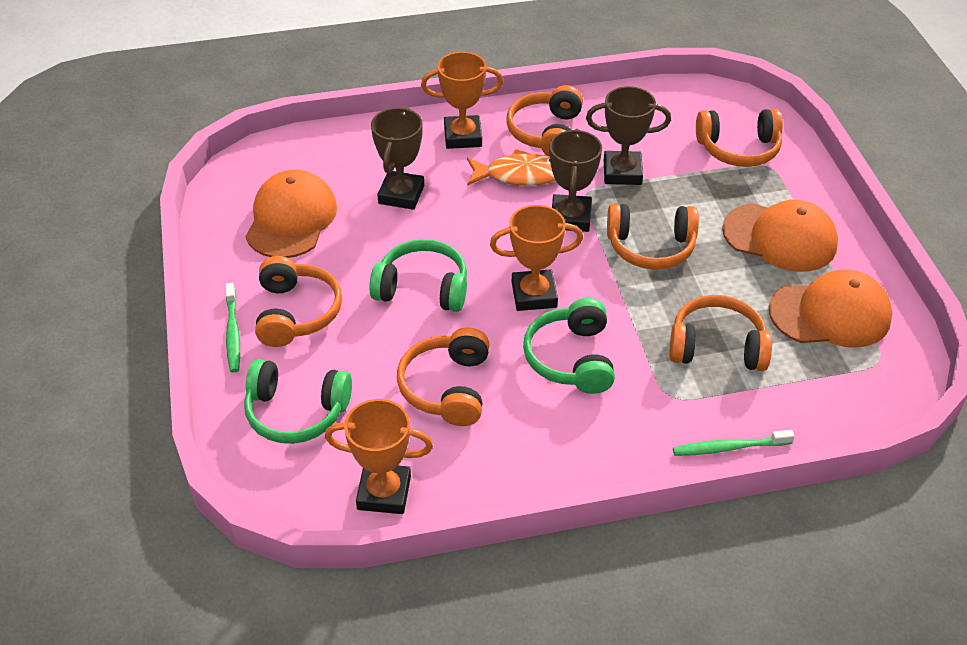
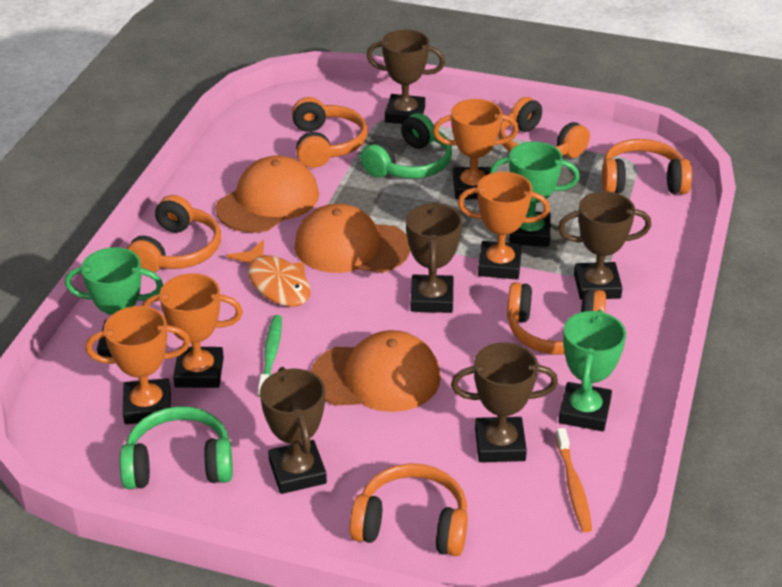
brown trophy: 3 -> 5
green headphones: 3 -> 2
green toothbrush: 2 -> 1
green trophy: 0 -> 3
orange toothbrush: 0 -> 1
orange trophy: 3 -> 4

